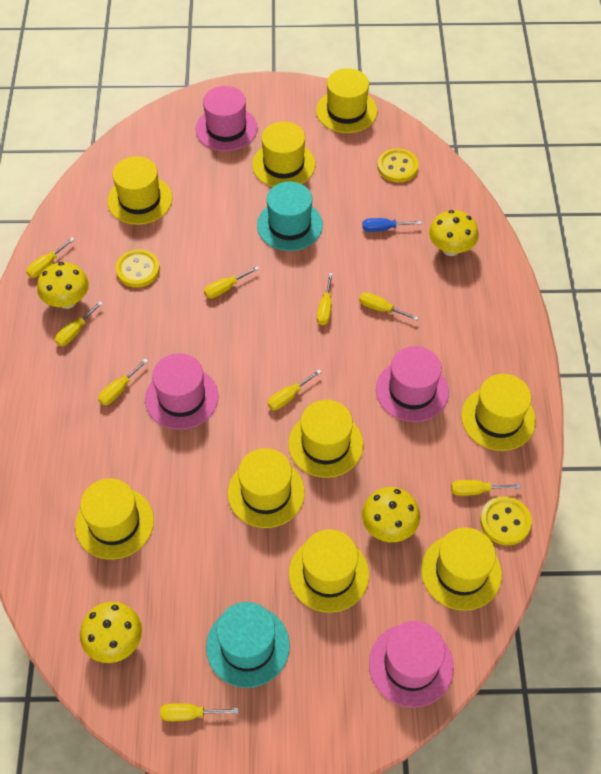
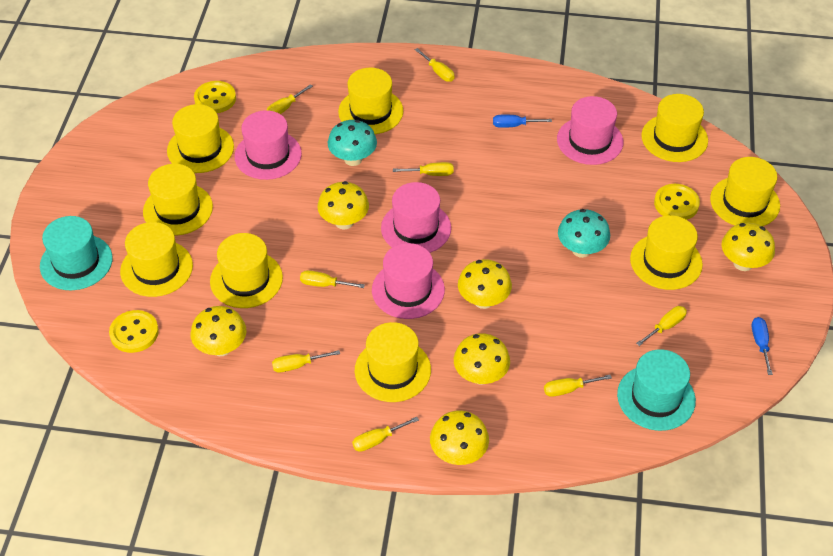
blue screwdriver: 1 -> 2
turquoise mushroom: 0 -> 2
yellow mushroom: 4 -> 6
yellow screwdriver: 9 -> 8

